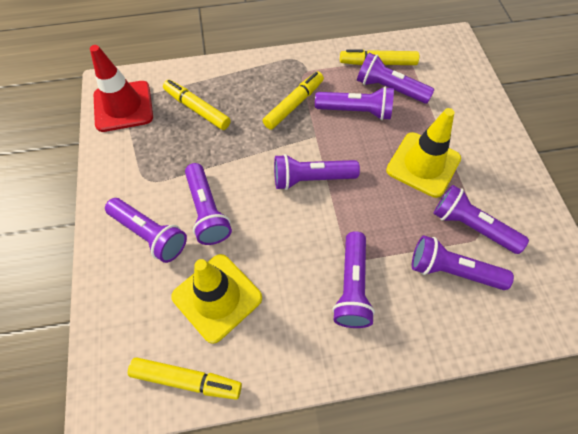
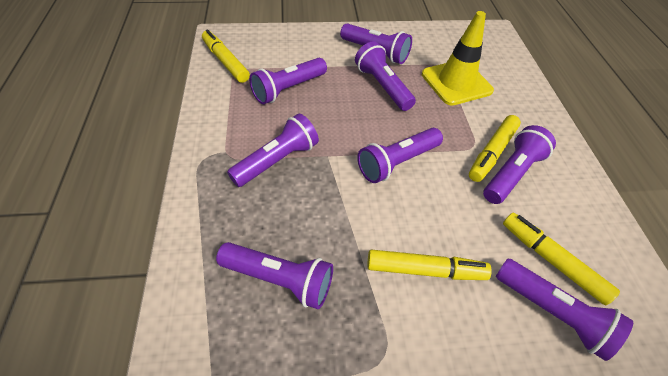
red traffic cone: 1 -> 0
yellow traffic cone: 2 -> 1

